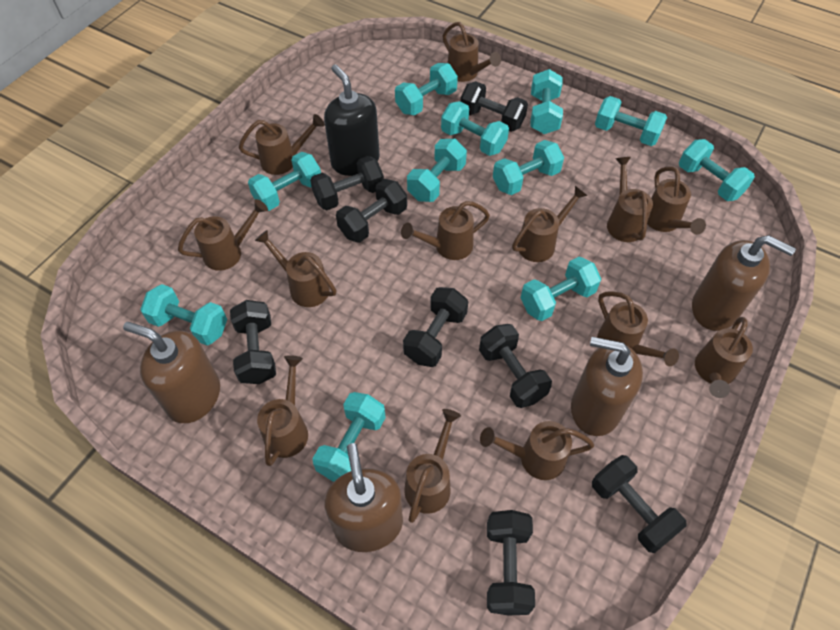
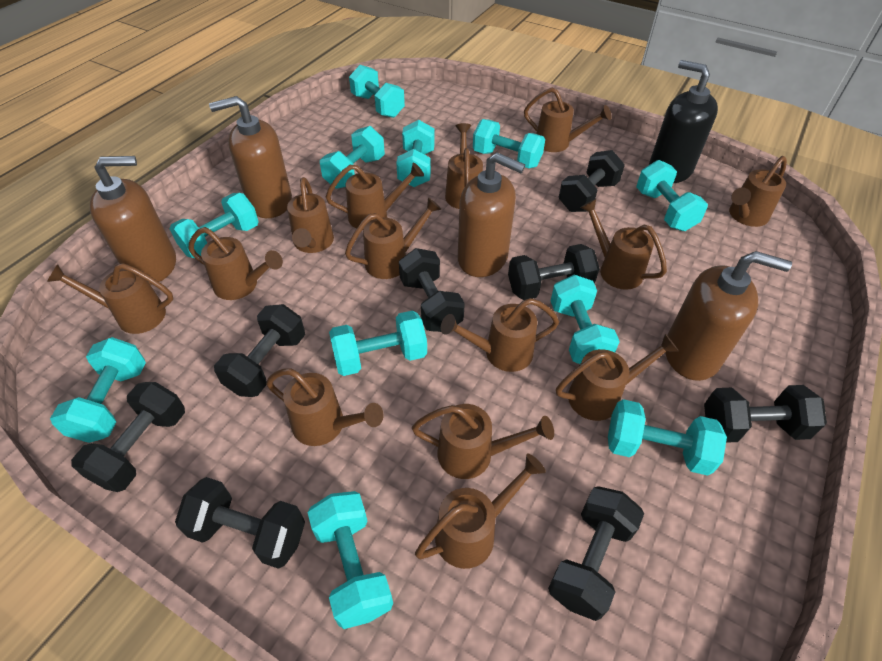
brown watering can: 13 -> 14

